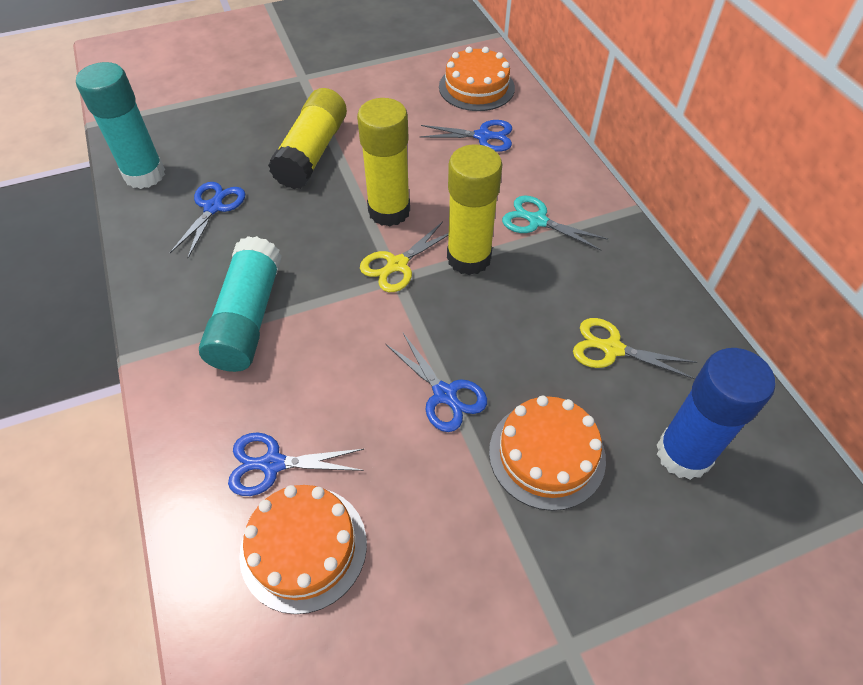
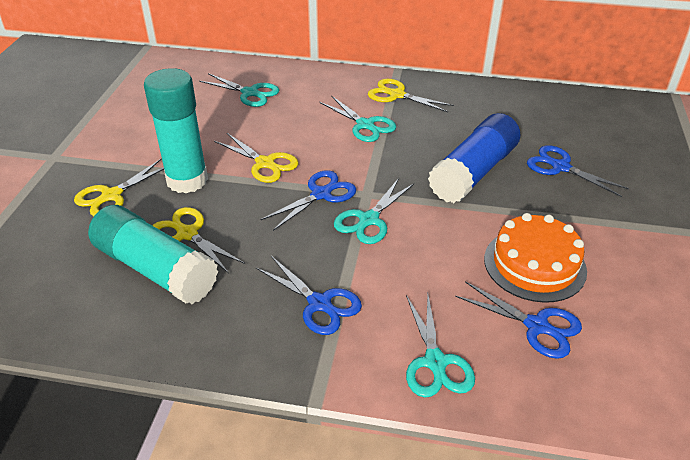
orange cake: 3 -> 1
turquoise scissors: 1 -> 4
yellow glue stick: 3 -> 0
yellow scissors: 2 -> 4

